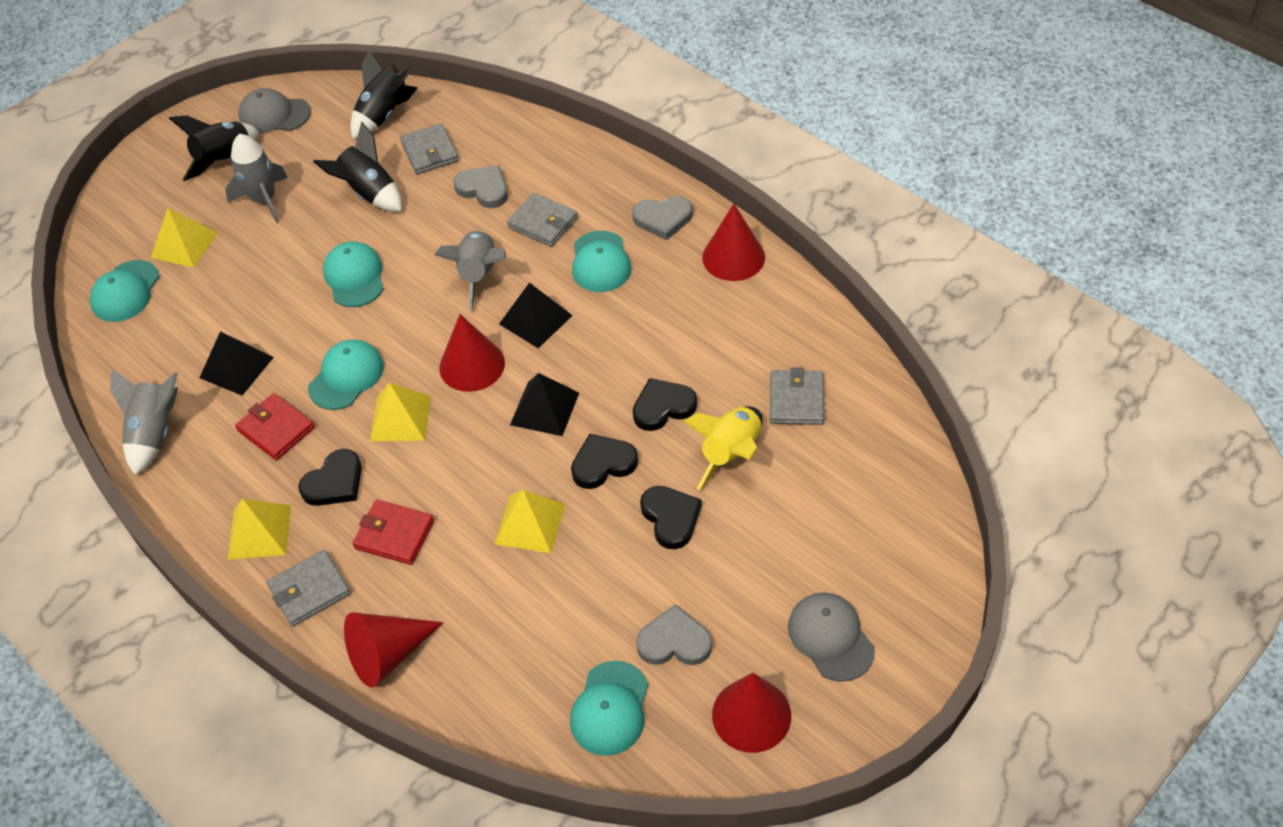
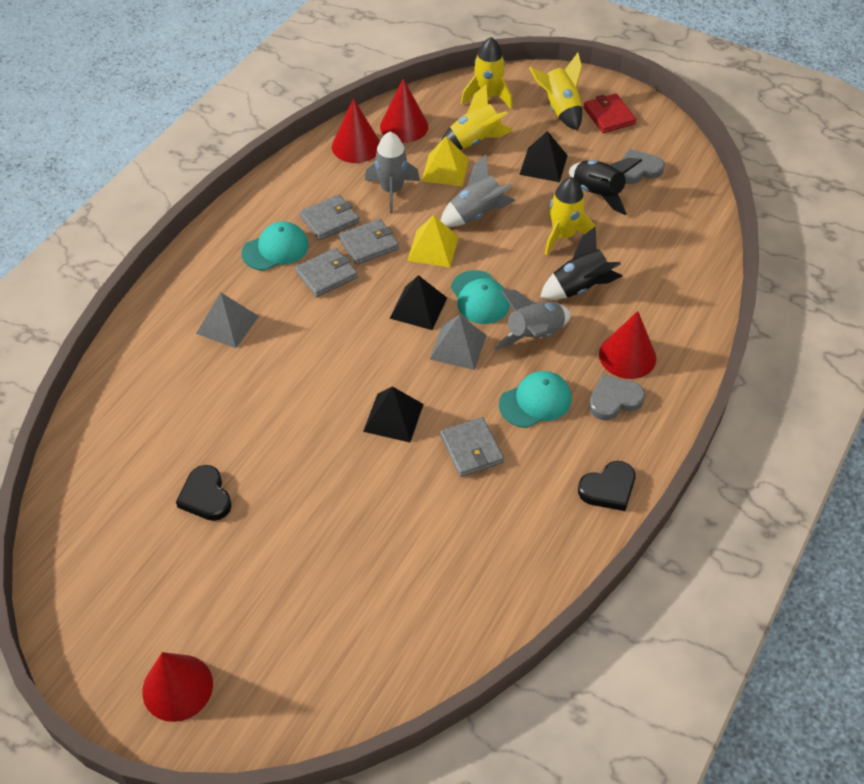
black heart: 4 -> 2
black rocket: 3 -> 2
grey cap: 2 -> 0
grey heart: 3 -> 2
grey pyramid: 0 -> 2
red wallet: 2 -> 1
turquoise cap: 5 -> 3
yellow pyramid: 4 -> 2
yellow rocket: 1 -> 4

